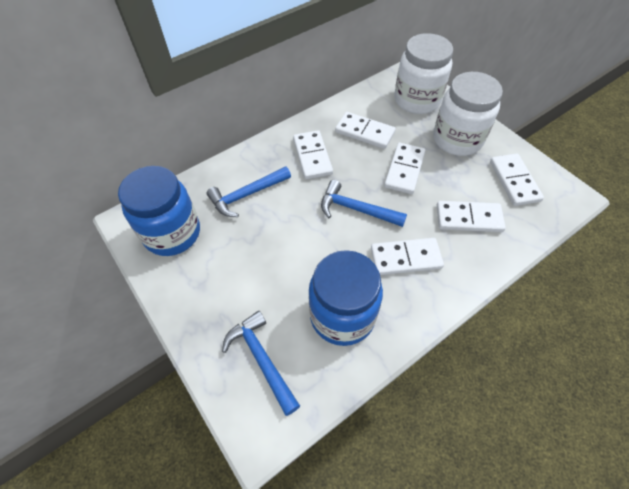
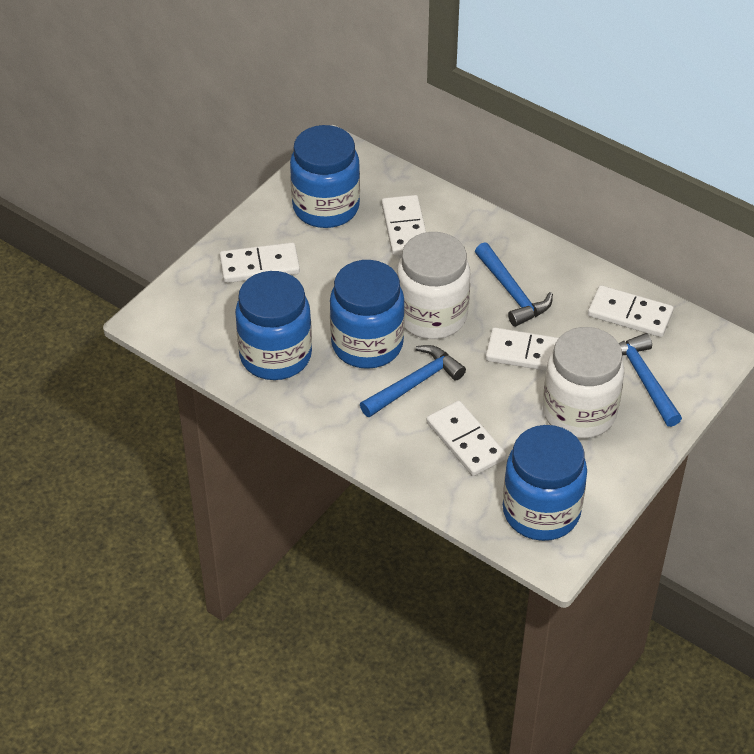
blue jar: 2 -> 4
white domino: 6 -> 5

